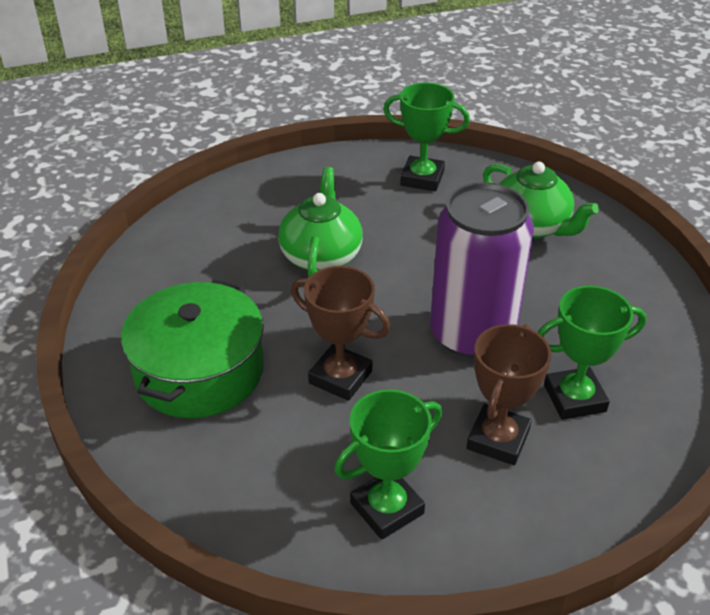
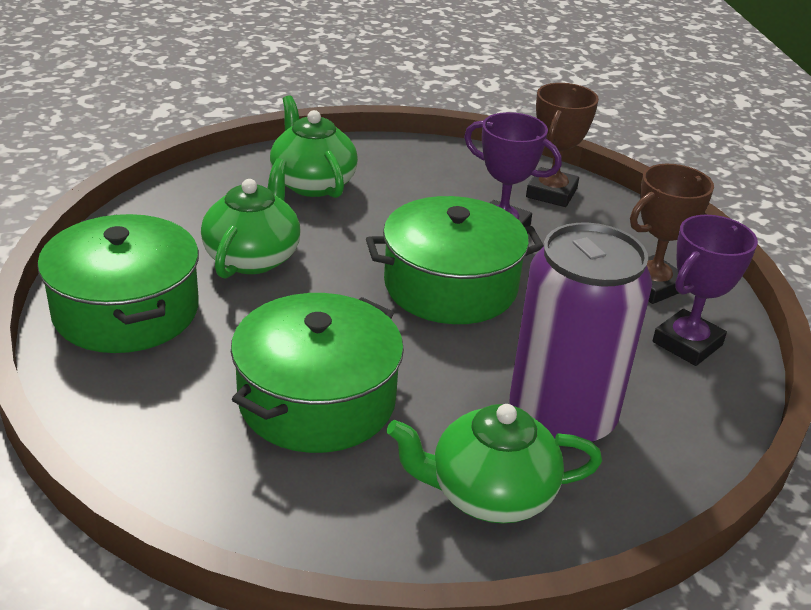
green pot: 1 -> 3
green teapot: 2 -> 3
green trophy: 3 -> 0
purple trophy: 0 -> 2

